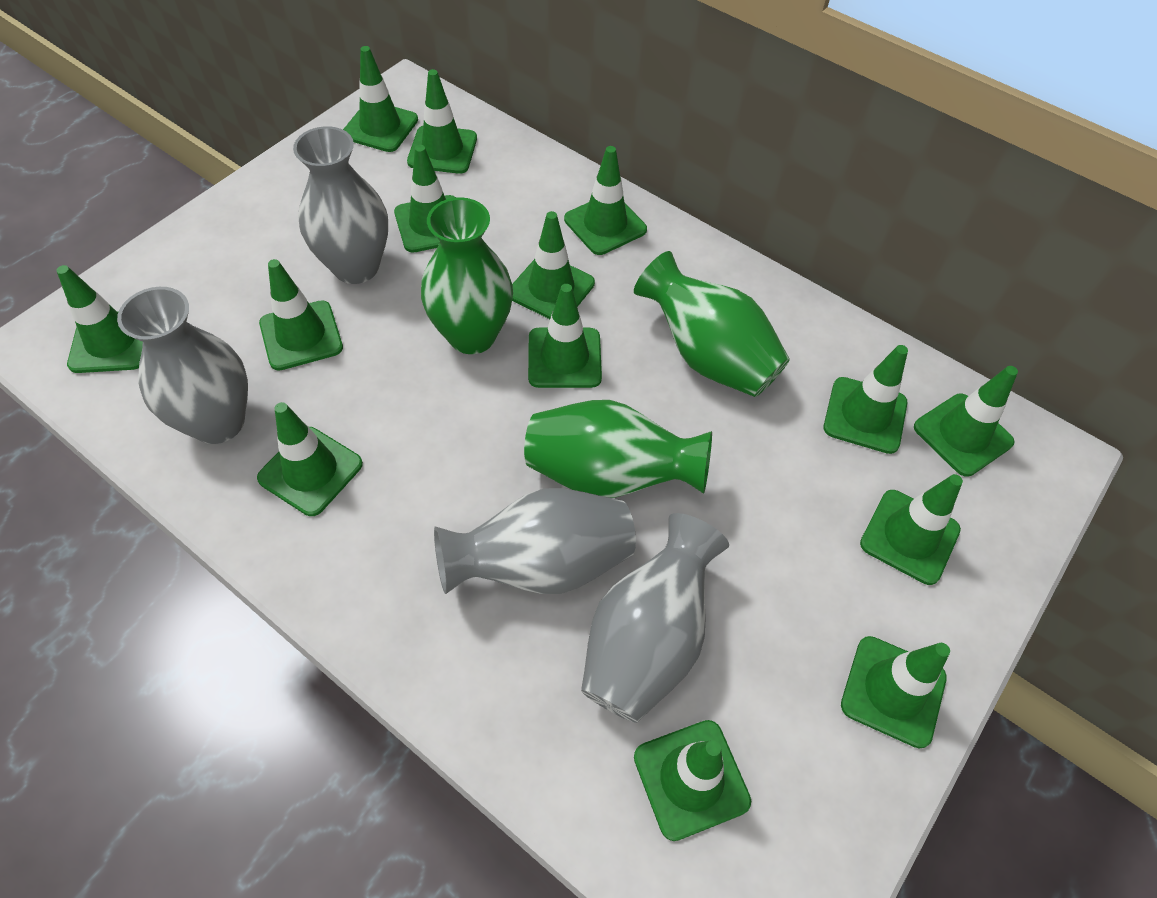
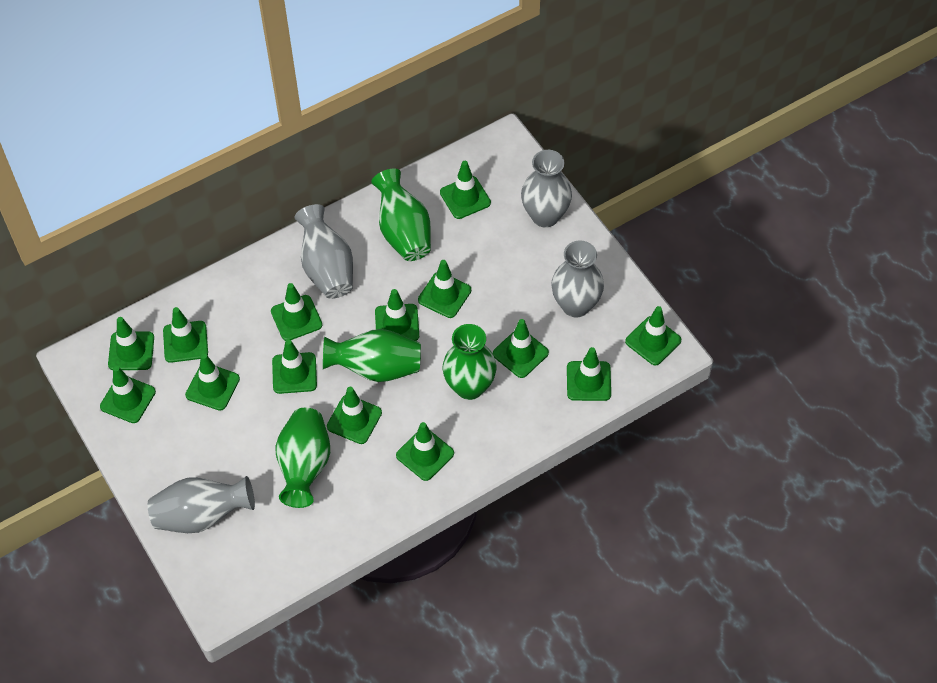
green vase: 3 -> 4

